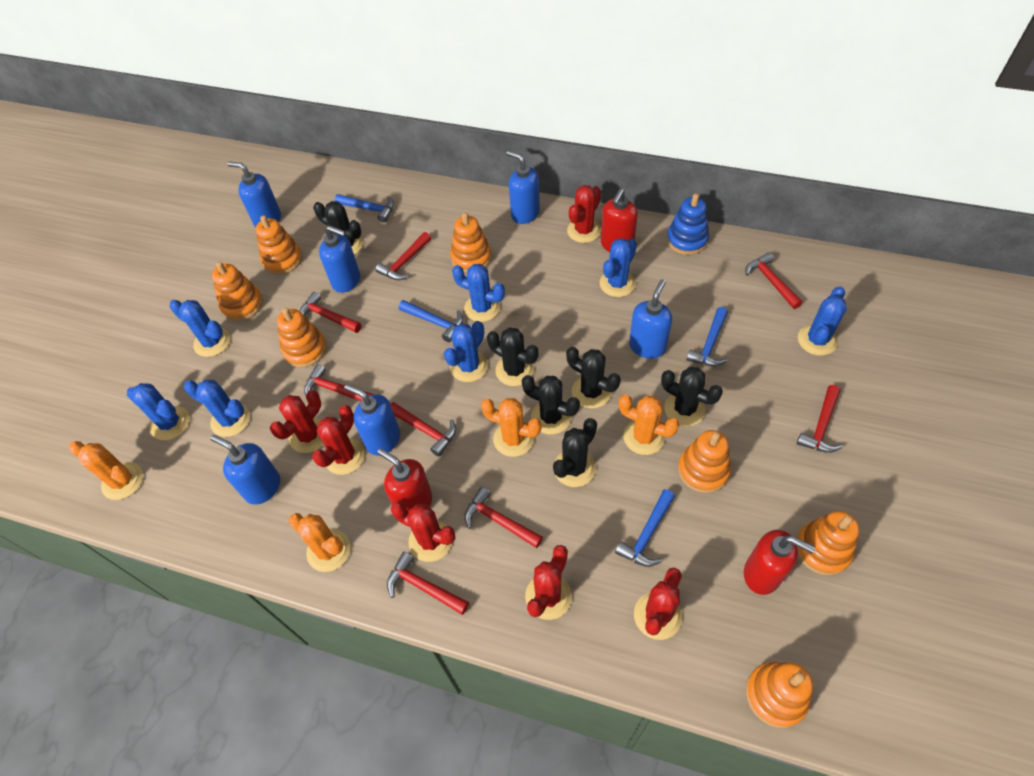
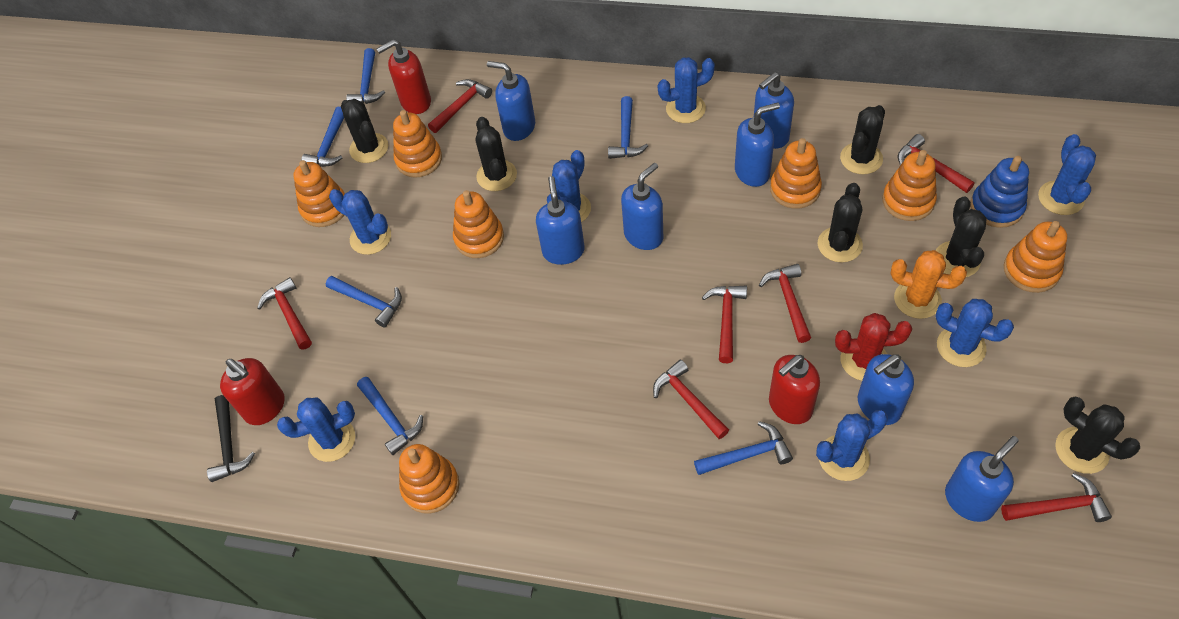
black hammer: 0 -> 1
blue hammer: 4 -> 6
blue soap dispenser: 6 -> 7
orange cactus: 4 -> 1
red cactus: 6 -> 1
red hammer: 8 -> 7

